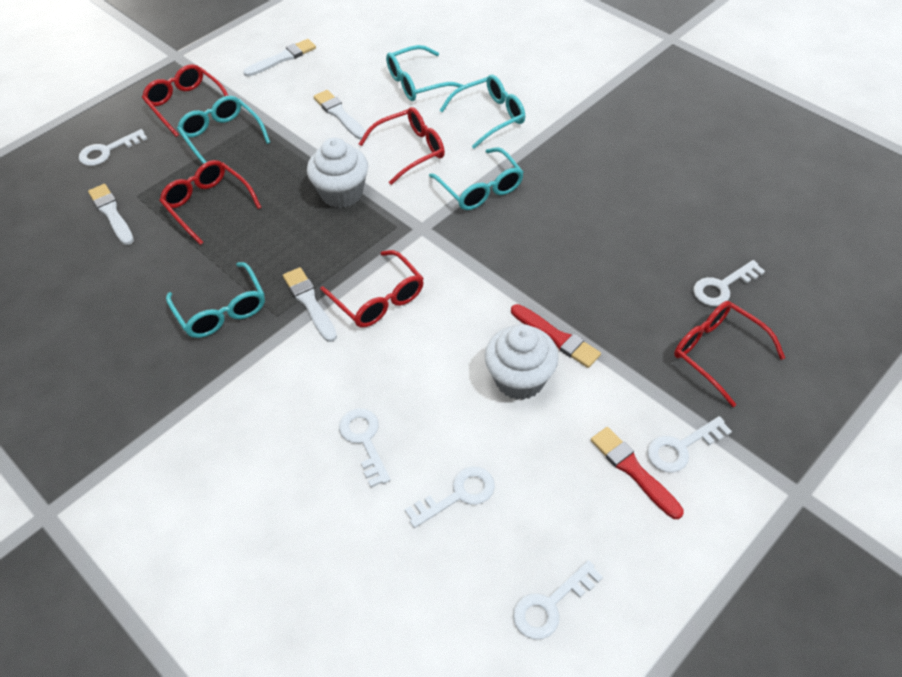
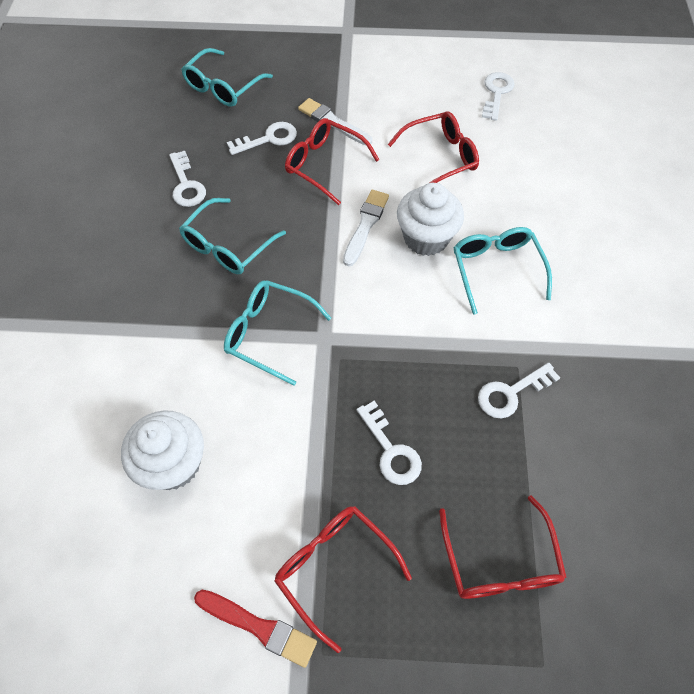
red brush: 2 -> 1
red glasses: 5 -> 4
turquoise glasses: 5 -> 4
white brush: 4 -> 2
white key: 6 -> 5

